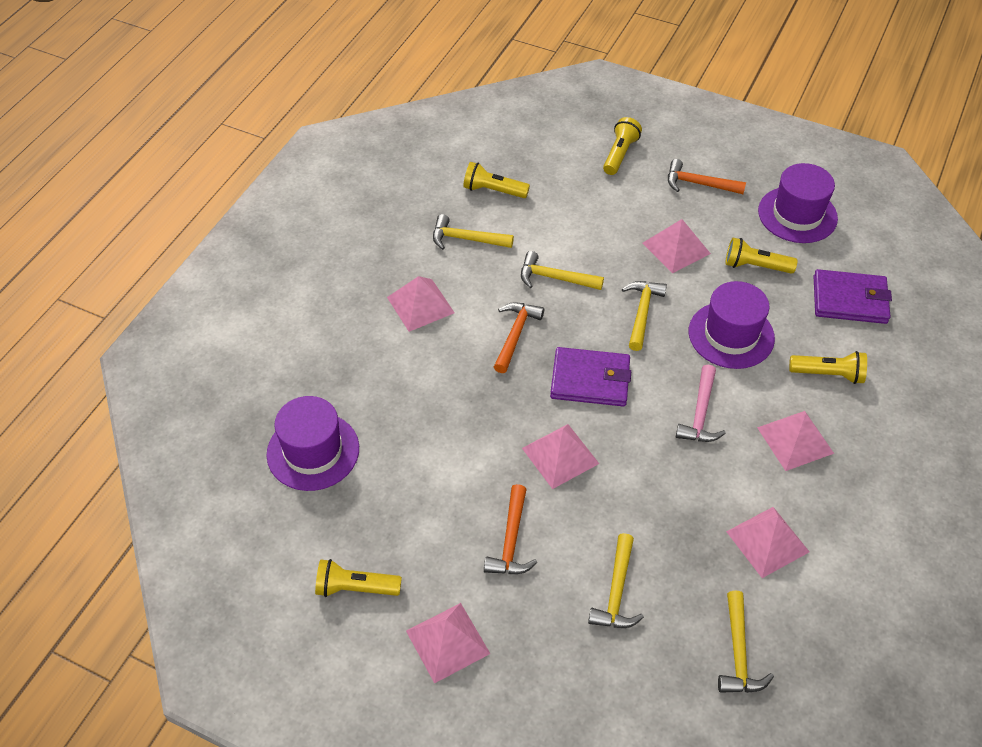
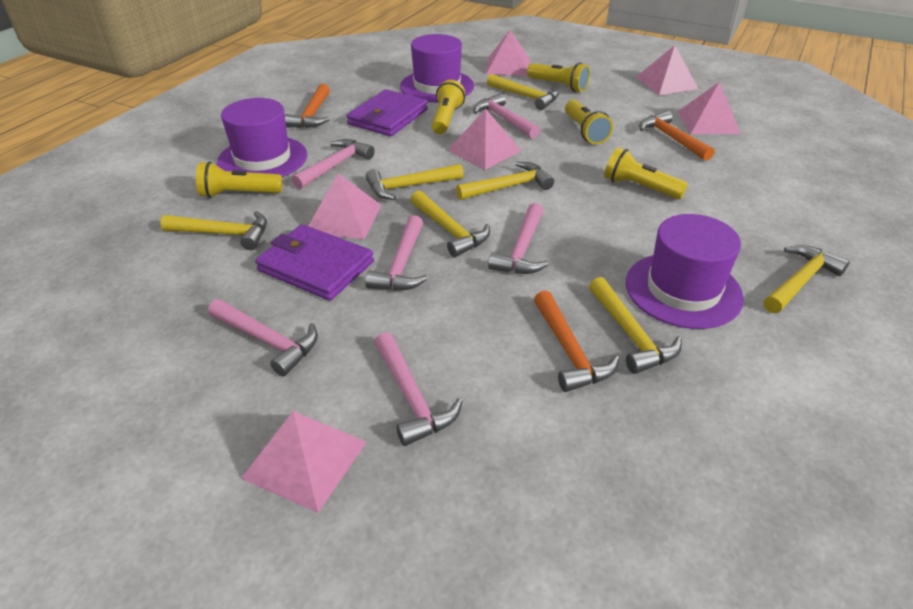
pink hammer: 1 -> 6
yellow hammer: 5 -> 7

